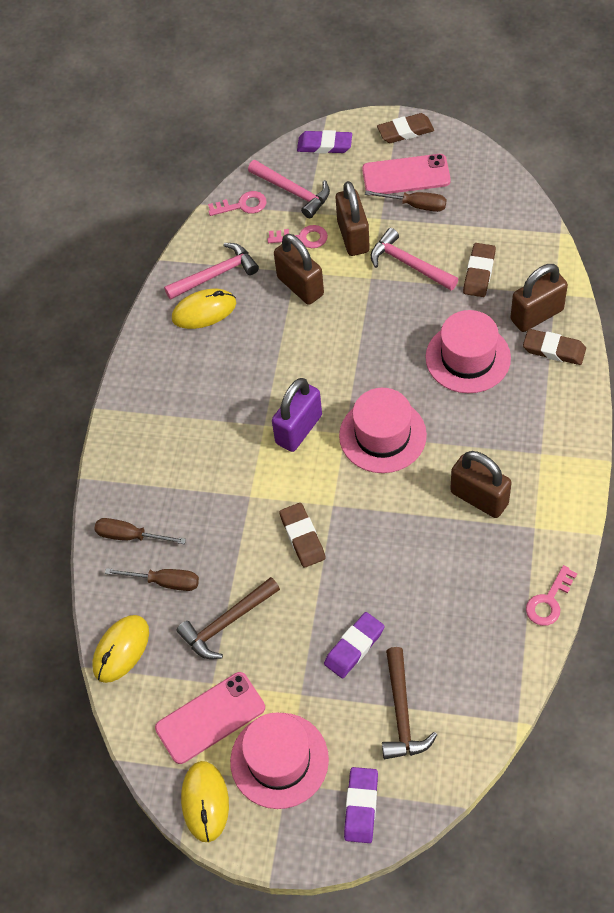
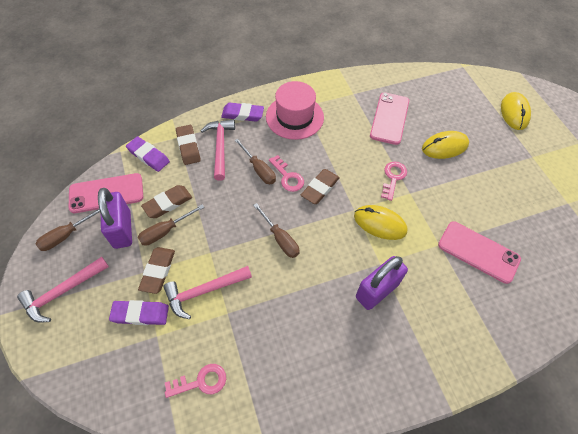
brown hammer: 2 -> 0
brown padlock: 4 -> 0
brown screwdriver: 3 -> 4
pink hat: 3 -> 1
pink phone: 2 -> 3
purple padlock: 1 -> 2

